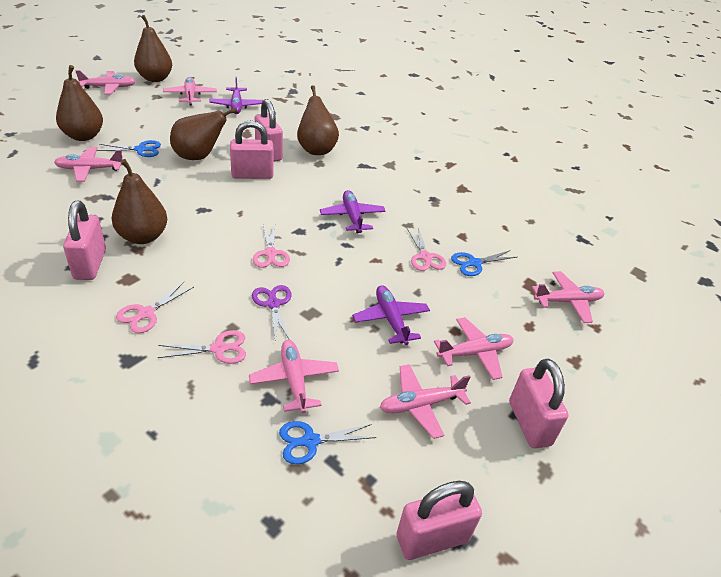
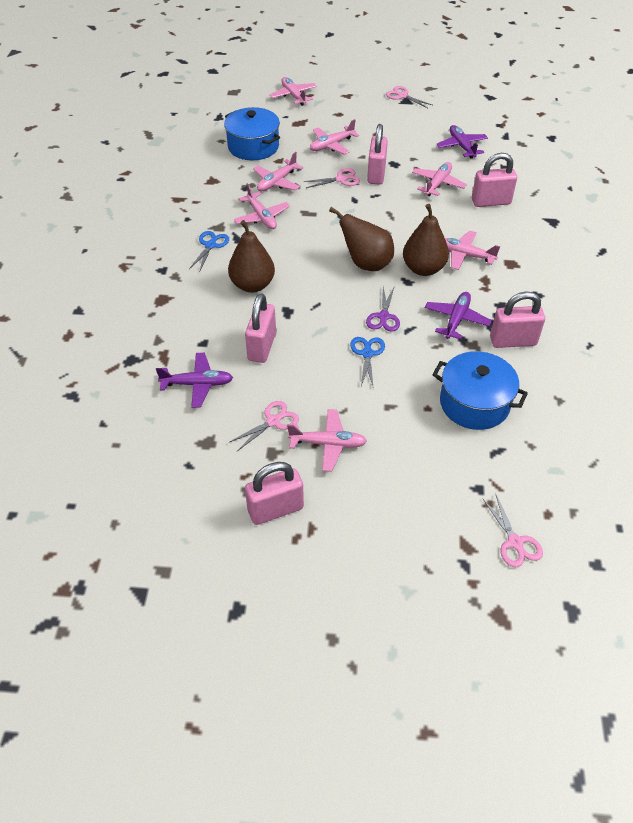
blue pot: 0 -> 2
blue scissors: 3 -> 2
brown pear: 5 -> 3

